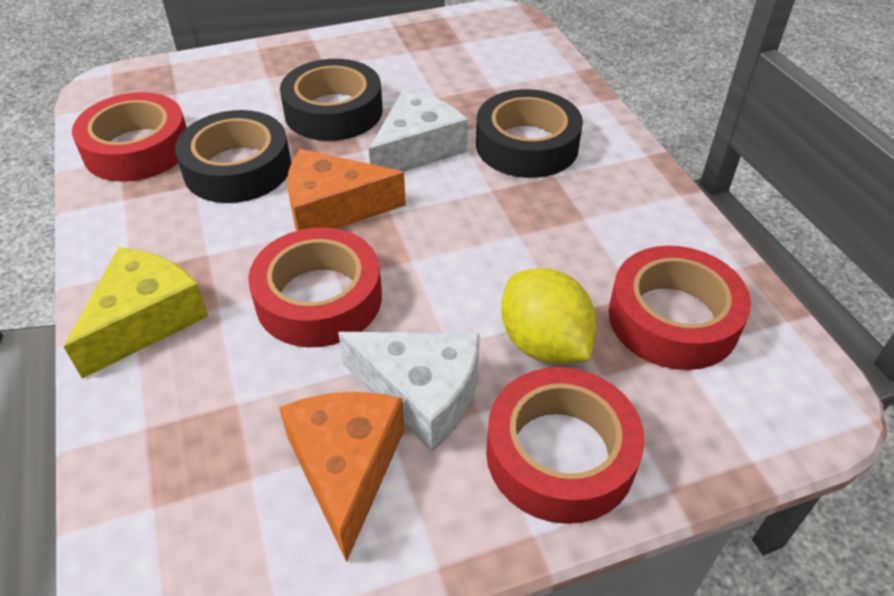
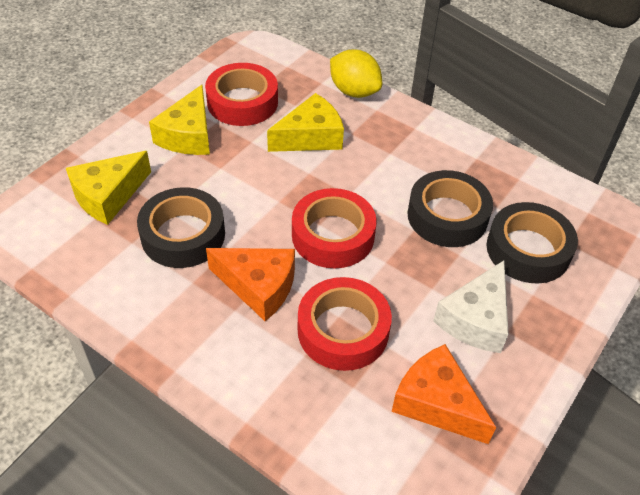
red tape: 4 -> 3
white cheese: 2 -> 1
yellow cheese: 1 -> 3

